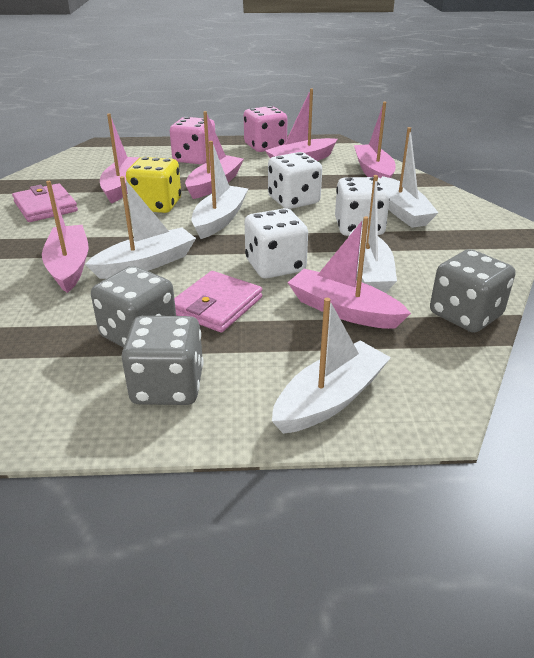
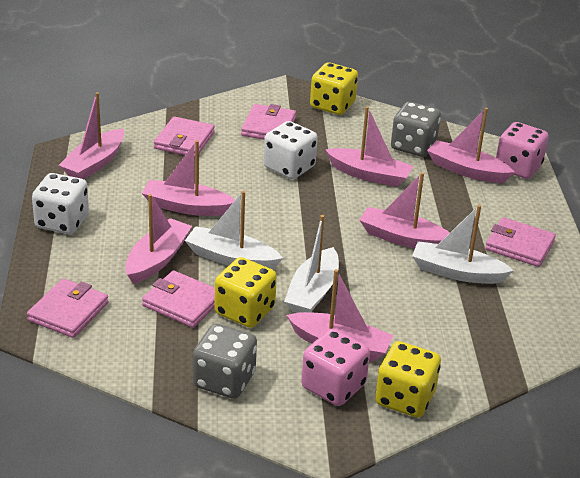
grey dice: 3 -> 2
pink boat: 6 -> 7
pink wallet: 2 -> 5
white boat: 5 -> 3
white dice: 3 -> 2
yellow dice: 1 -> 3

